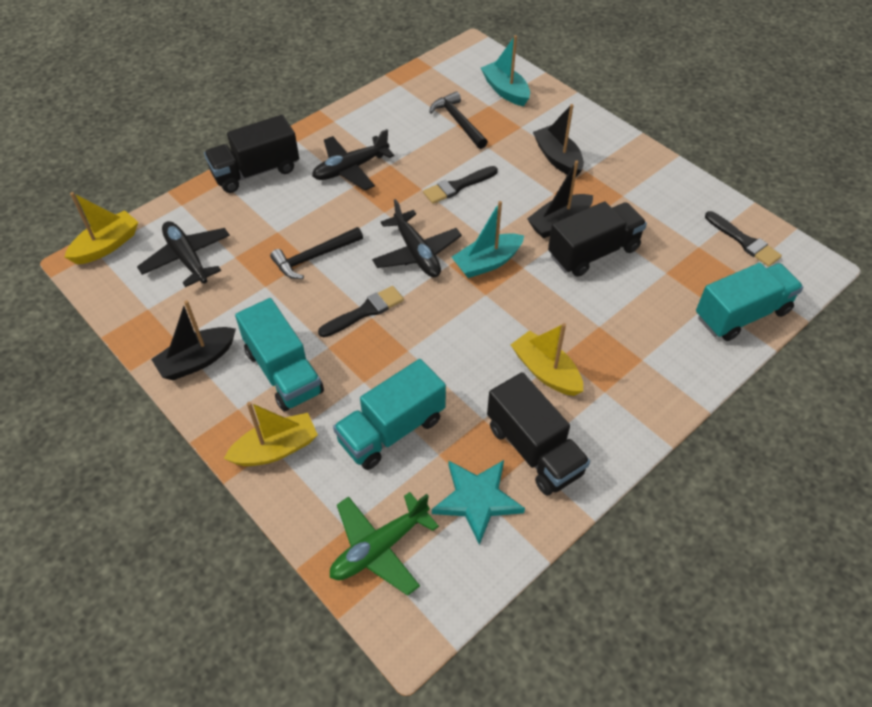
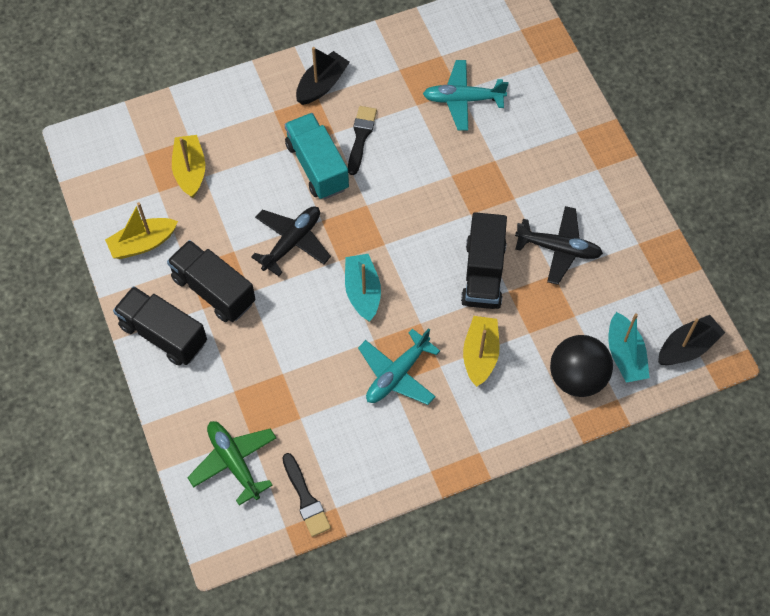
black ball: 0 -> 1
black boat: 3 -> 2
black brush: 3 -> 2
black hammer: 2 -> 0
black plane: 3 -> 2
turquoise plane: 0 -> 2
turquoise star: 1 -> 0
turquoise truck: 3 -> 1

